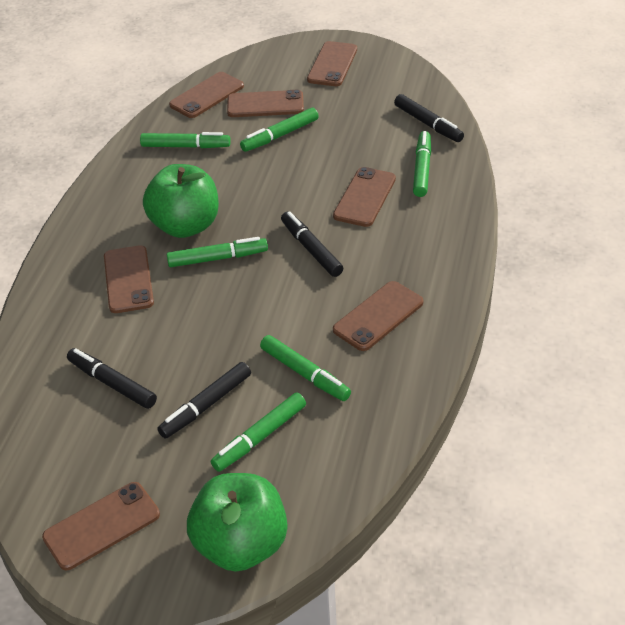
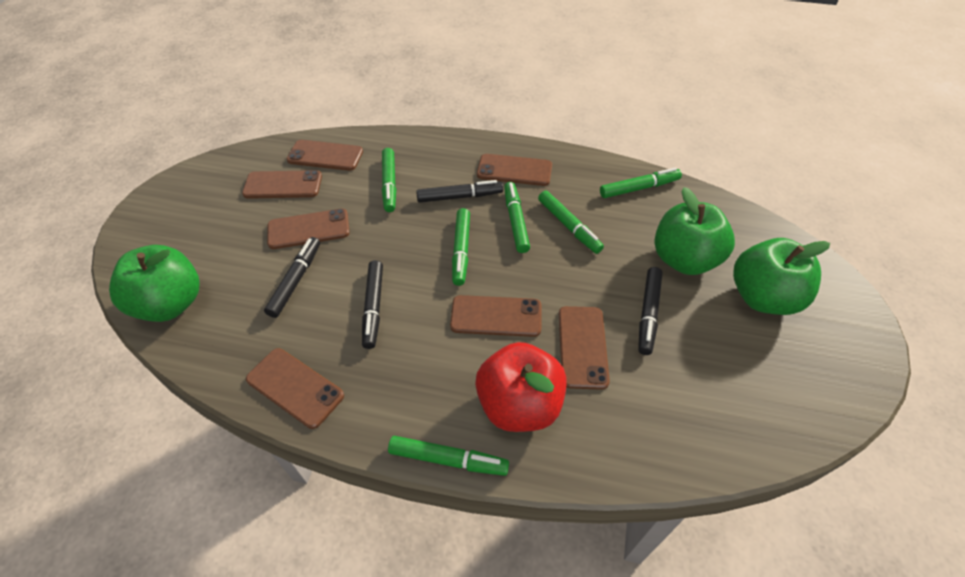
green apple: 2 -> 3
red apple: 0 -> 1

